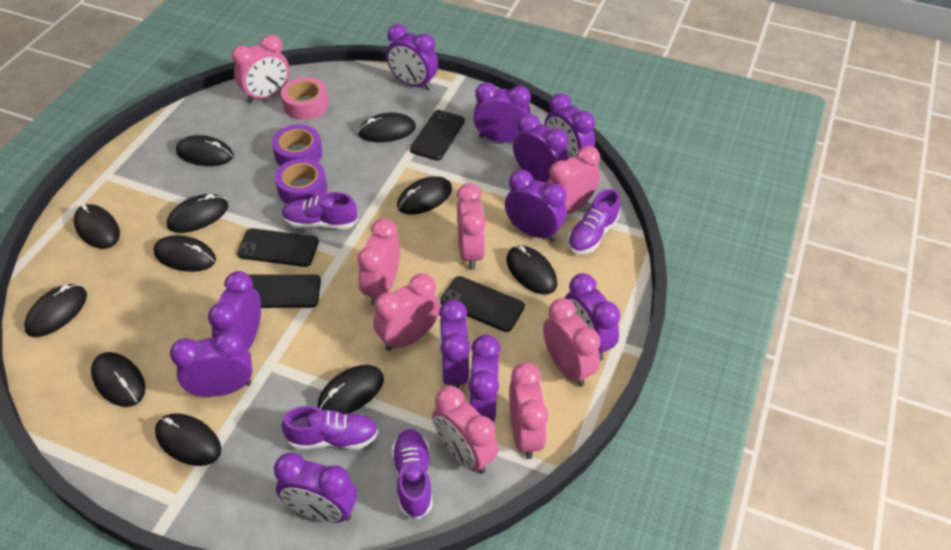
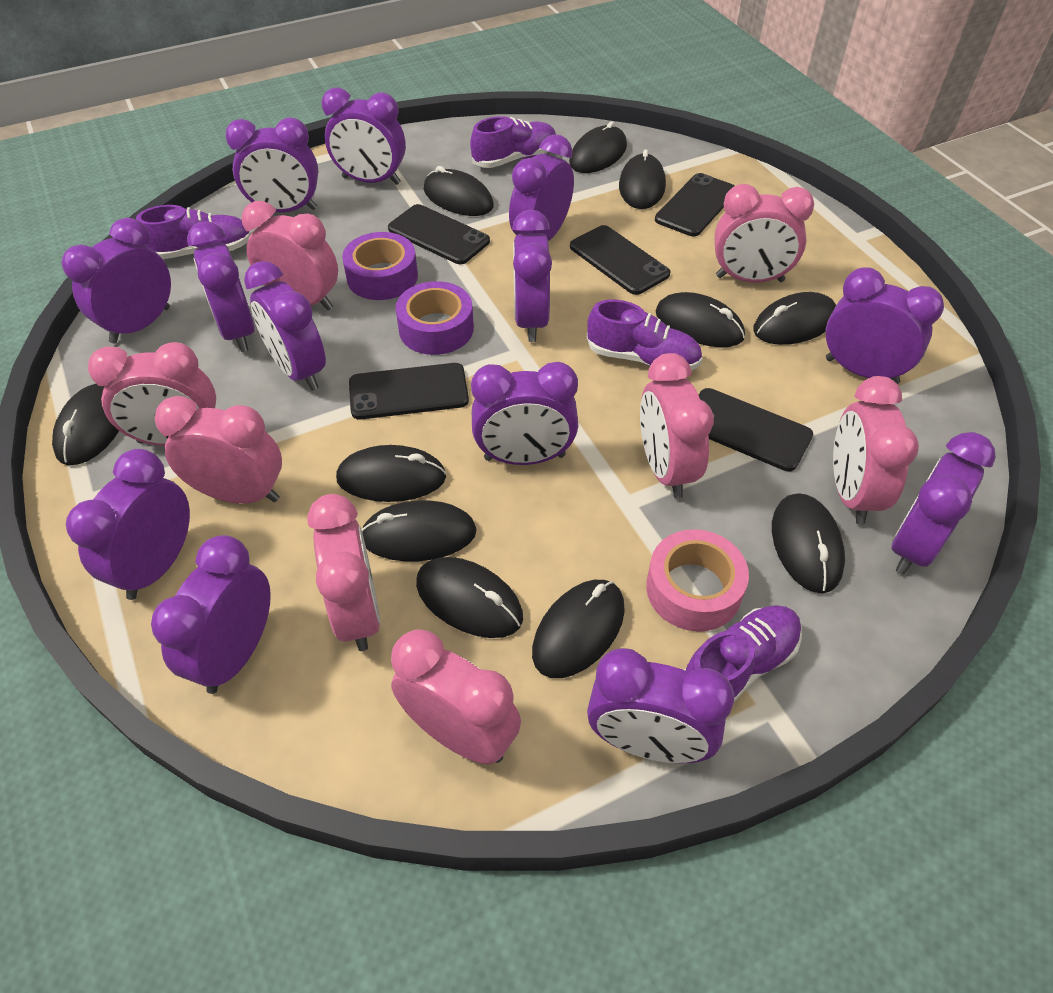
black phone: 4 -> 5
purple clock: 11 -> 13

